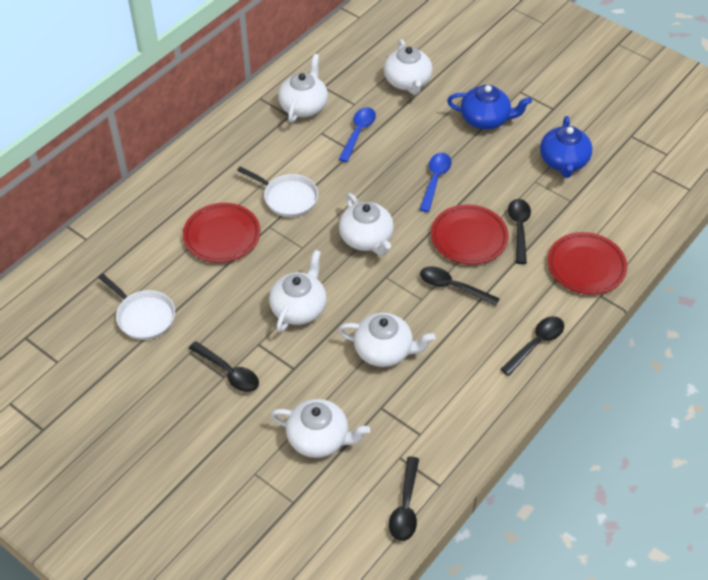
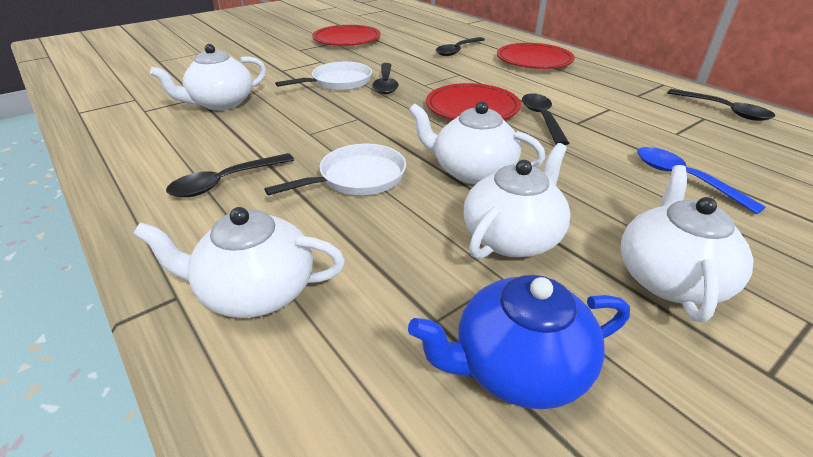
blue spoon: 2 -> 1
blue teapot: 2 -> 1
white teapot: 6 -> 5

